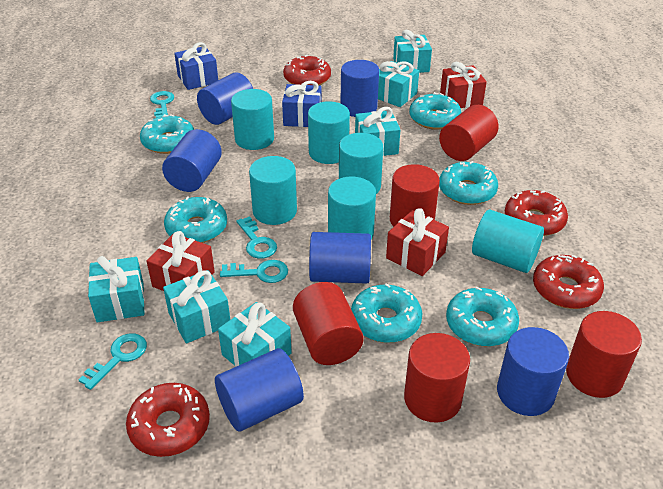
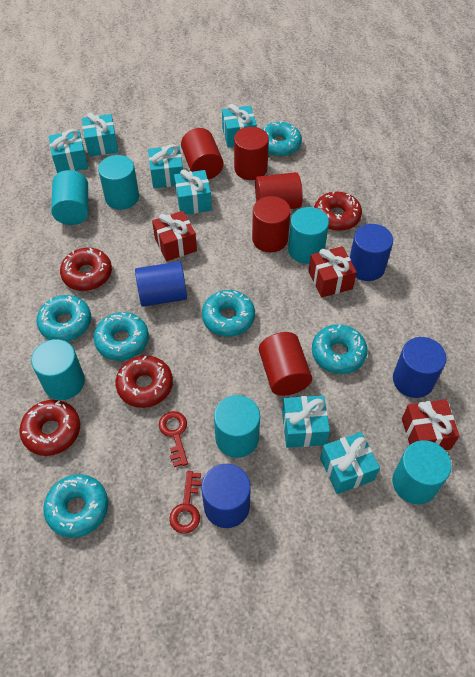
blue cylinder: 6 -> 4
blue gift: 2 -> 0
red key: 0 -> 2
turquoise gift: 6 -> 7
turquoise key: 4 -> 0

